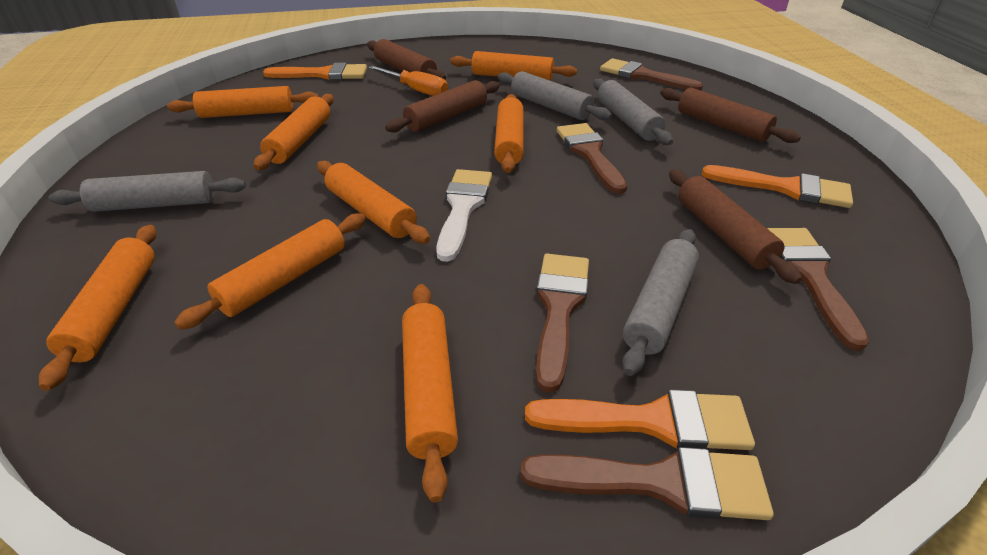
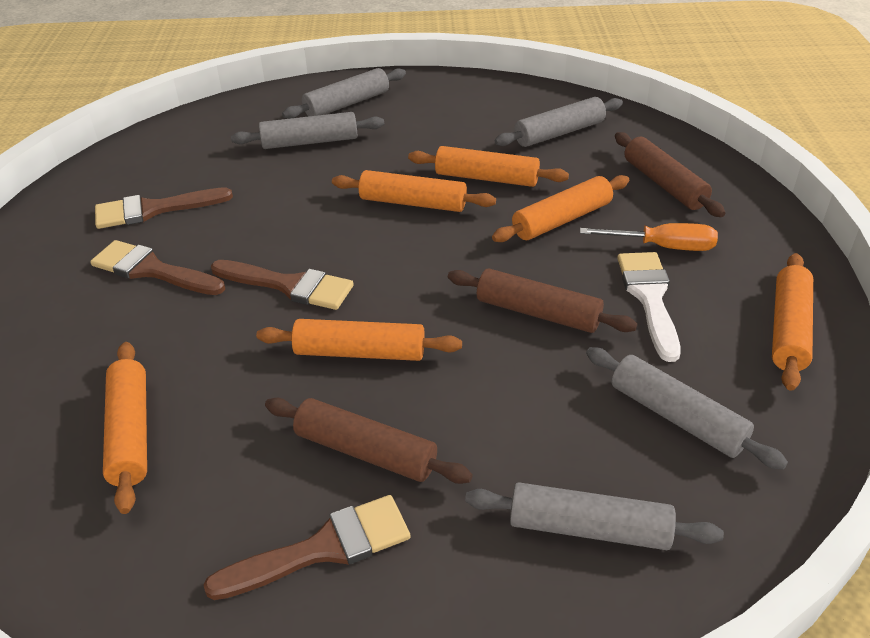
brown brush: 5 -> 4
brown rolling pin: 4 -> 3
grey rolling pin: 4 -> 5
orange brush: 3 -> 0
orange rolling pin: 8 -> 6

